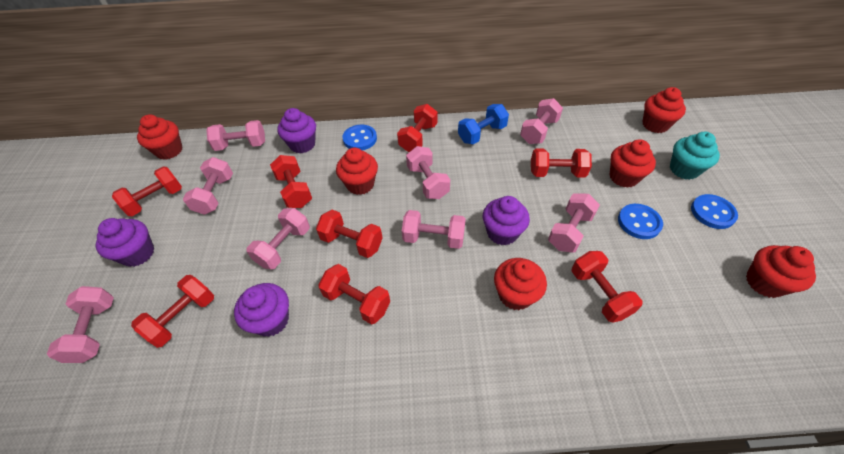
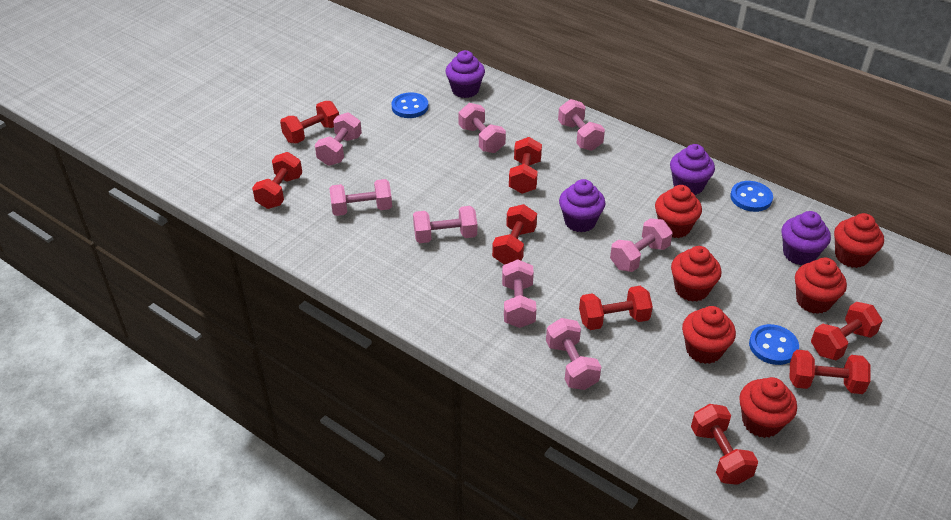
blue dumbbell: 1 -> 0
turquoise cupcake: 1 -> 0

